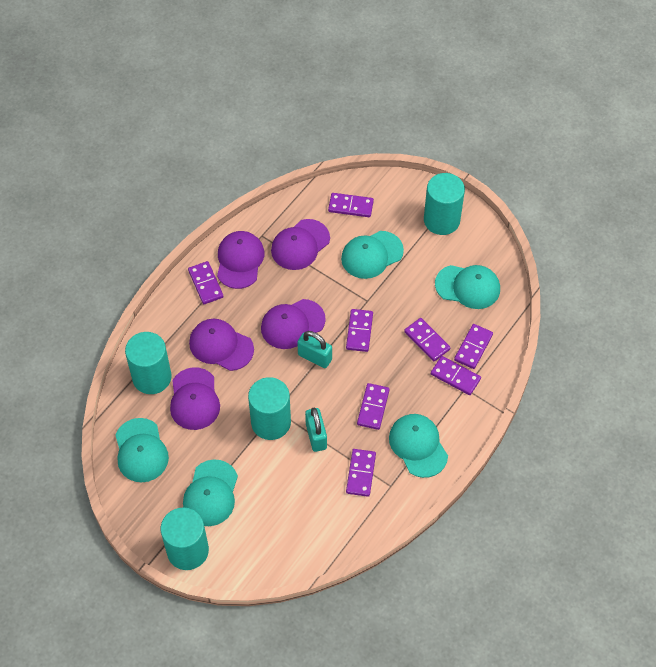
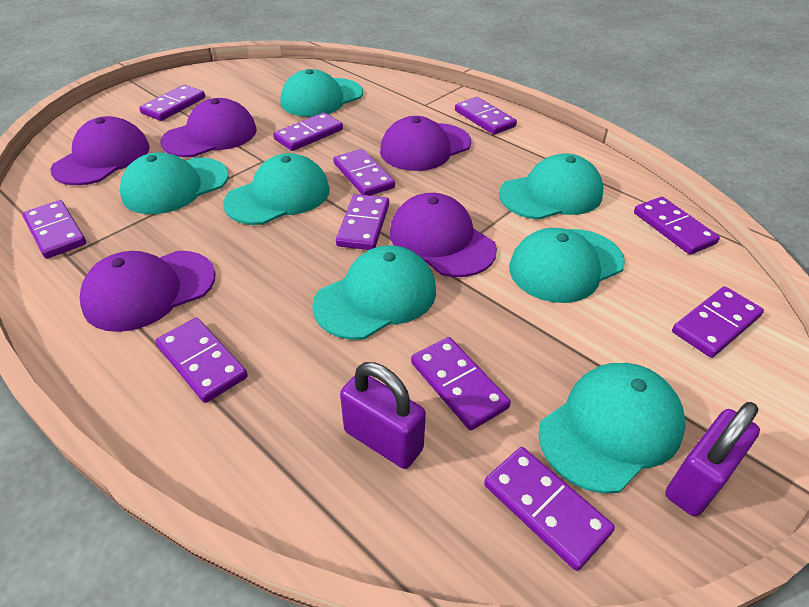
purple domino: 8 -> 11
purple padlock: 0 -> 2
turquoise cap: 5 -> 7
turquoise cylinder: 4 -> 0
turquoise padlock: 2 -> 0

